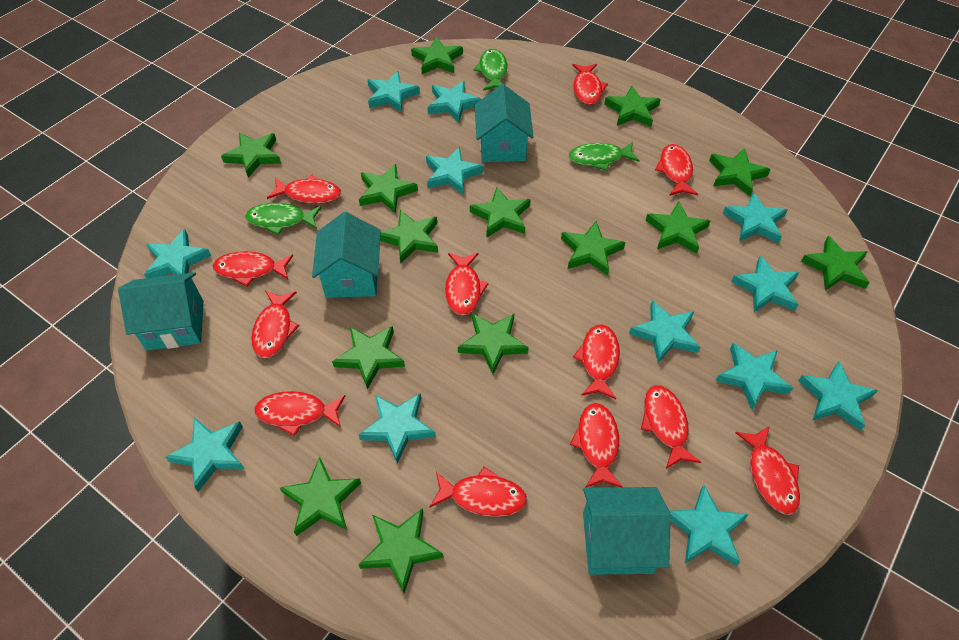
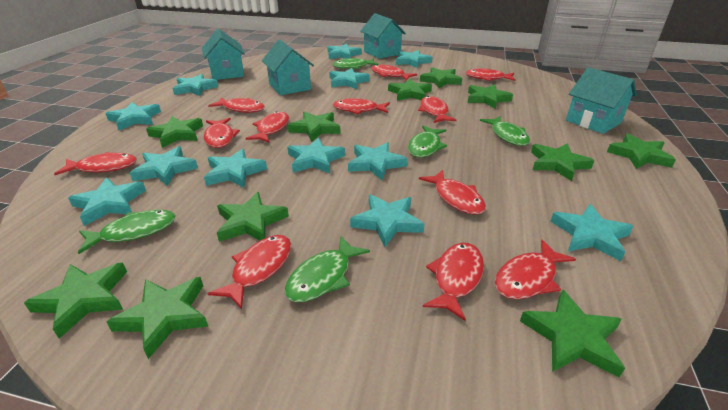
green fish: 3 -> 5
green star: 14 -> 11

